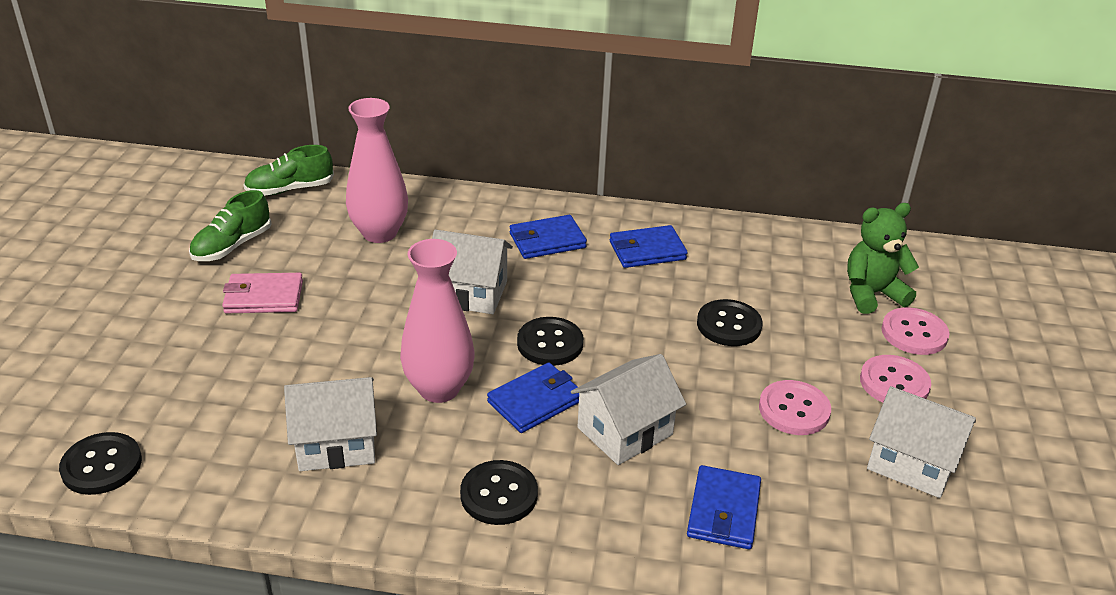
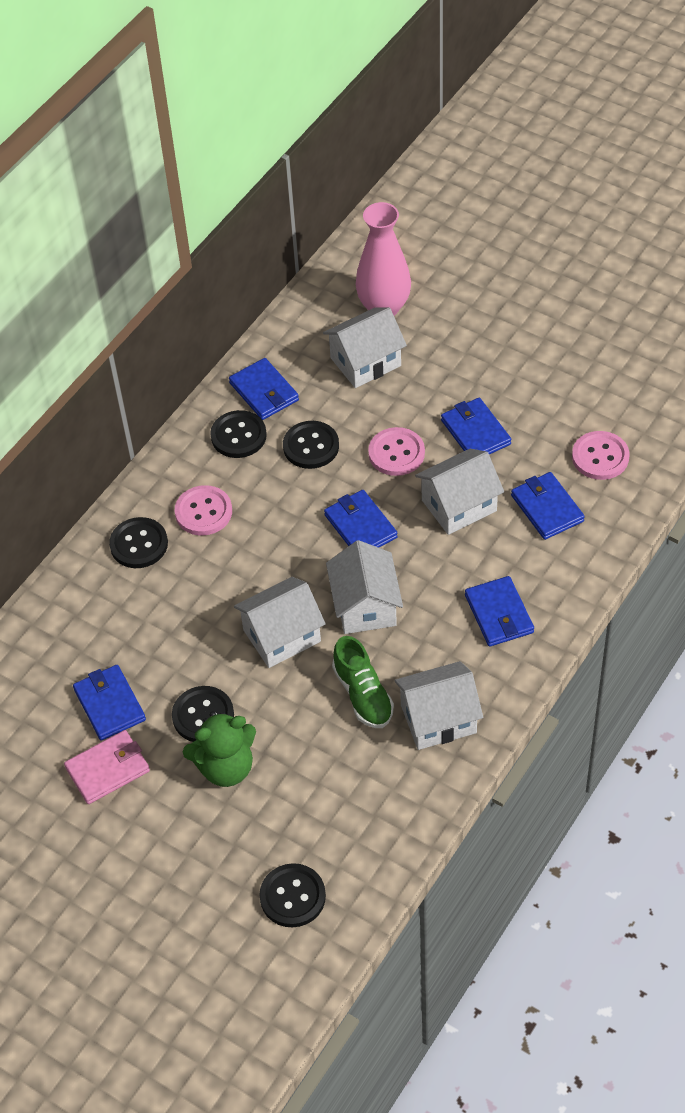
black button: 4 -> 5
blue wallet: 4 -> 6
green shoe: 2 -> 1
pink vase: 2 -> 1
white house: 4 -> 5

